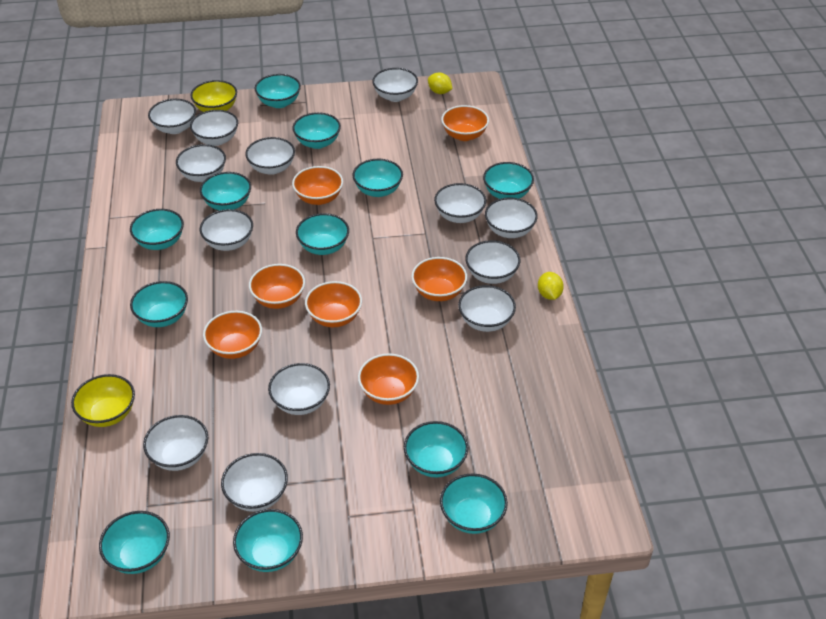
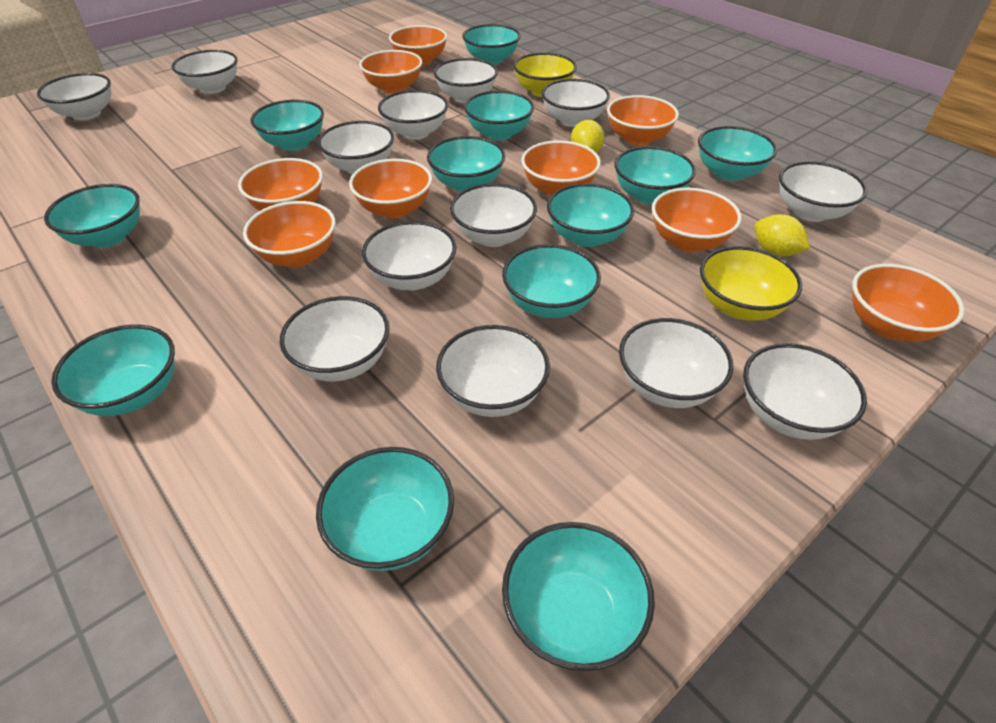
orange bowl: 7 -> 9

